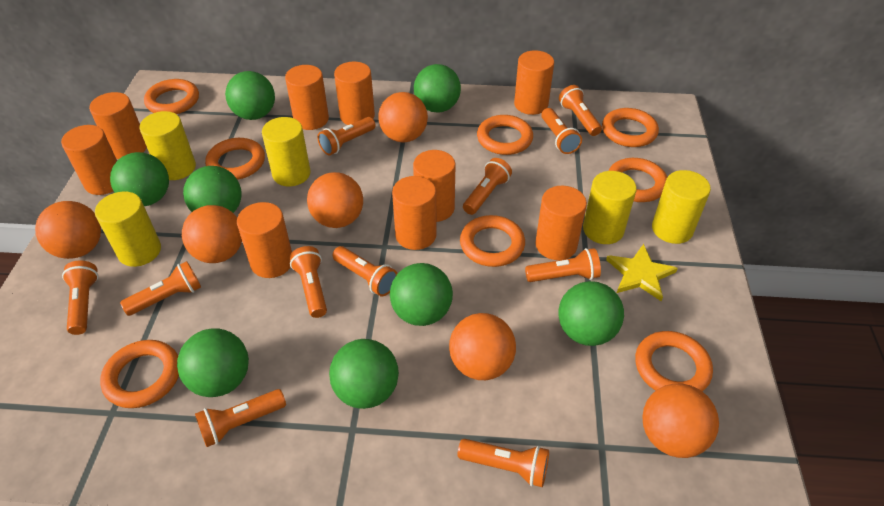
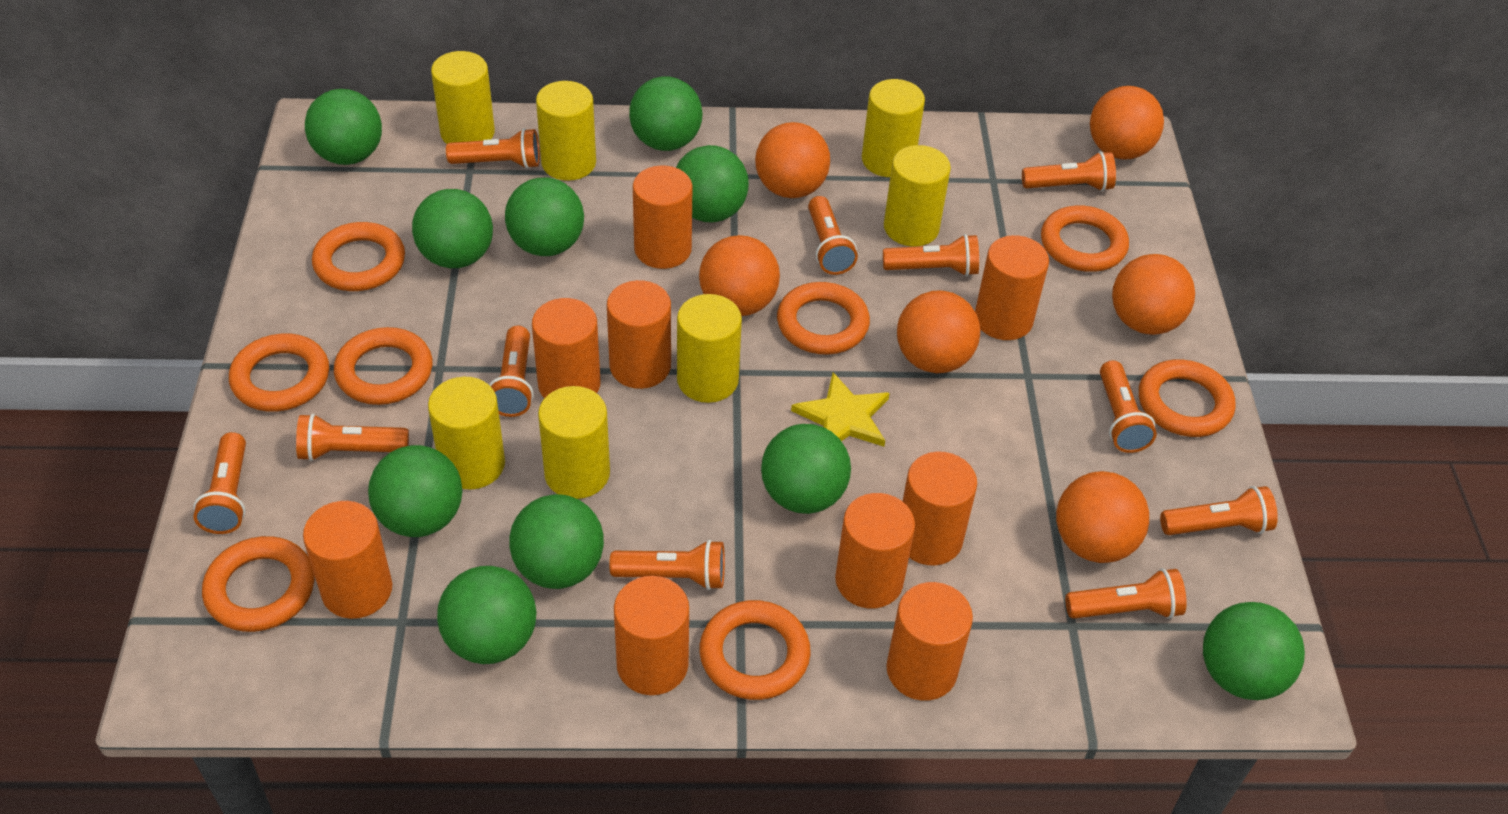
green ball: 8 -> 10
yellow cylinder: 5 -> 7

